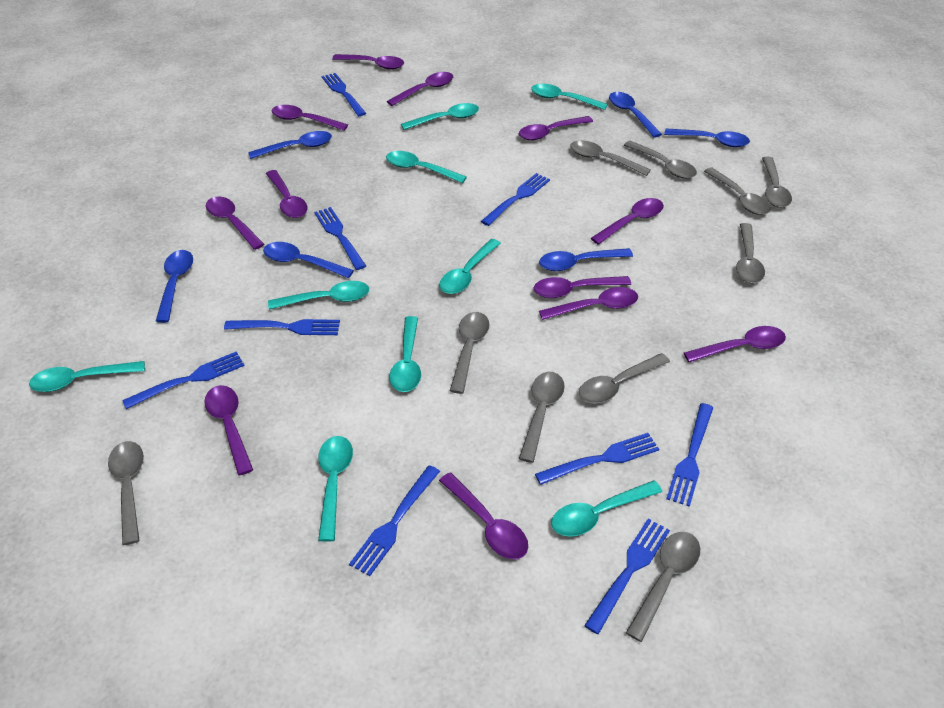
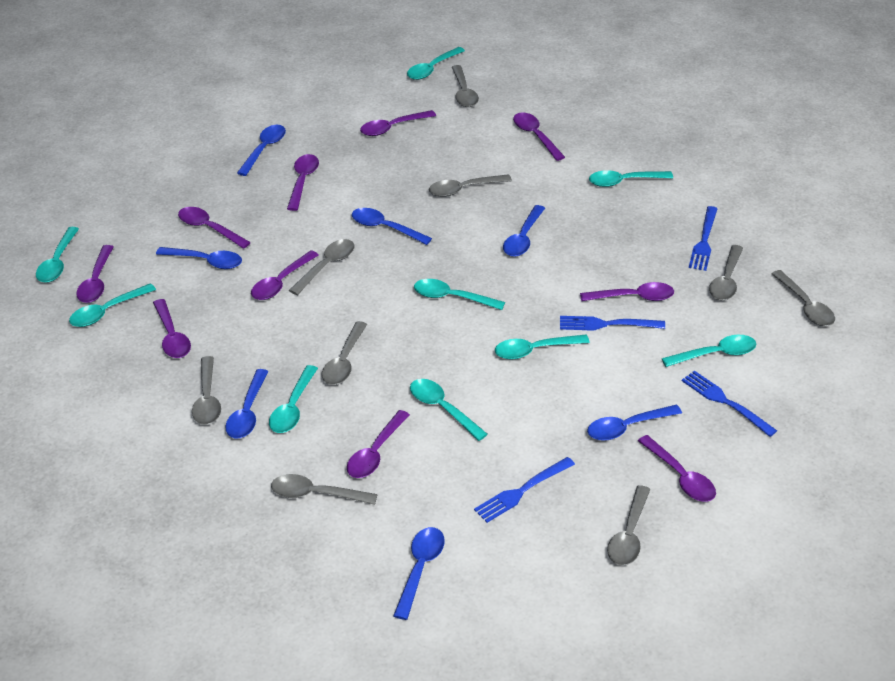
blue fork: 9 -> 4
blue spoon: 6 -> 7
grey spoon: 10 -> 9
purple spoon: 12 -> 10

